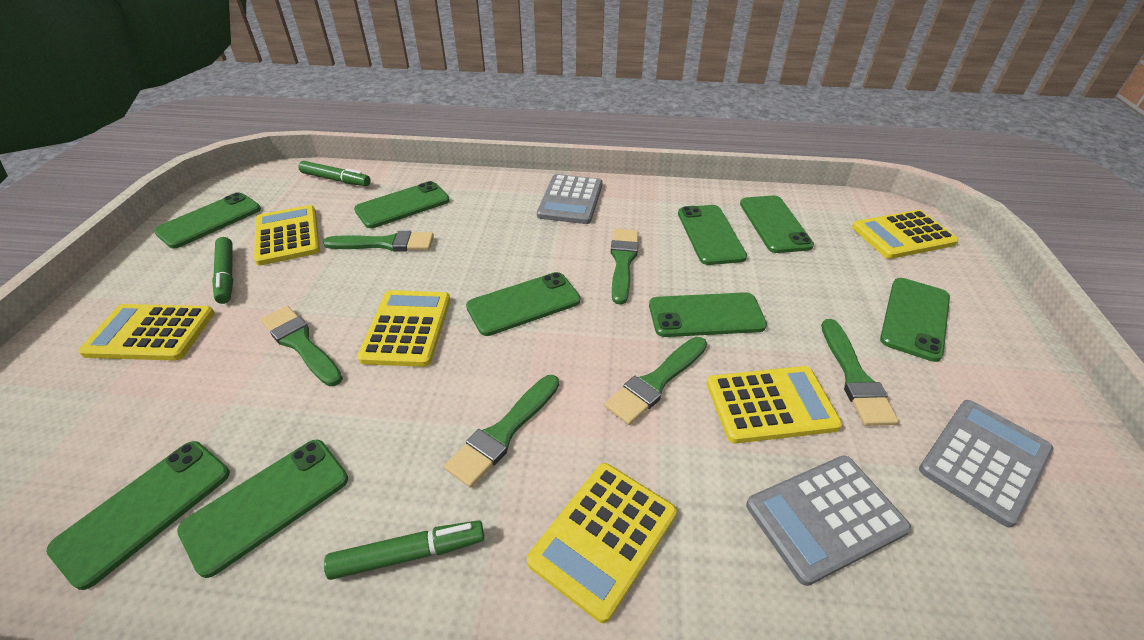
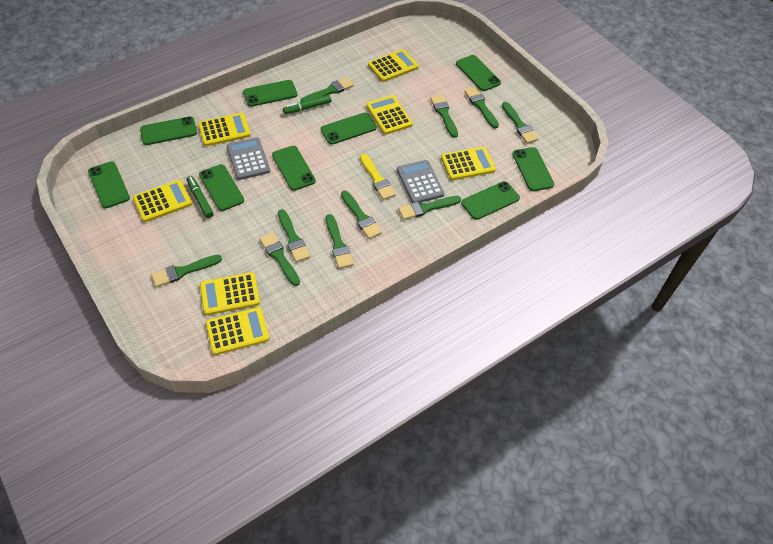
green brush: 6 -> 10
green marker: 3 -> 2
grey calculator: 3 -> 2
yellow brush: 0 -> 1
yellow calculator: 6 -> 7

